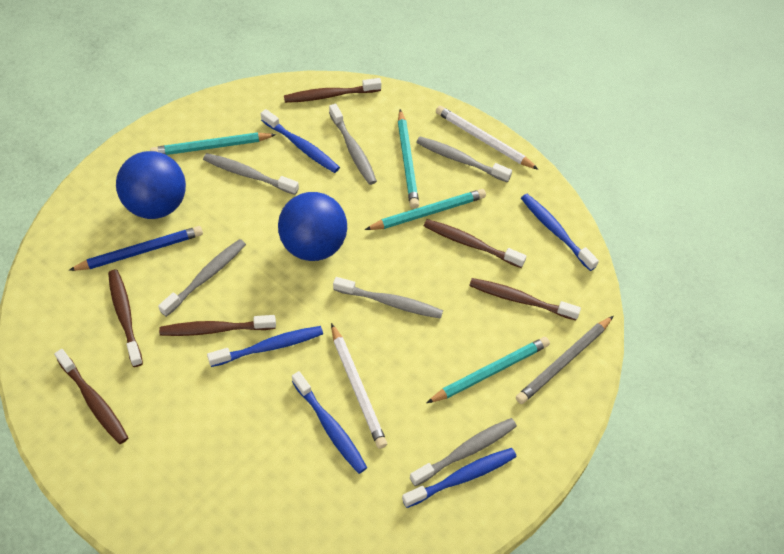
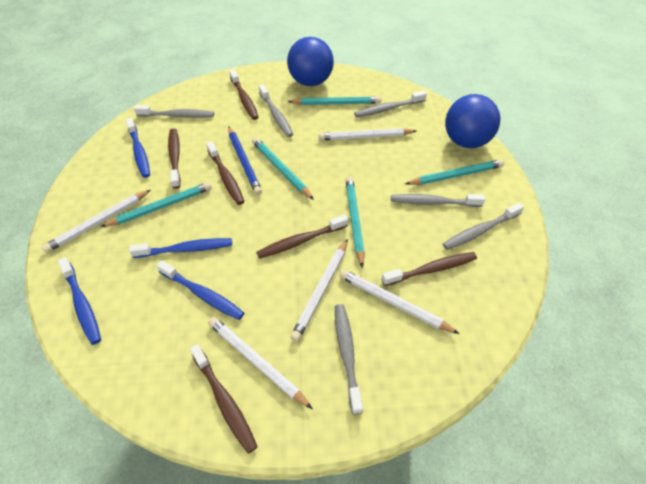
blue toothbrush: 5 -> 4
grey pencil: 1 -> 0
turquoise pencil: 4 -> 5
white pencil: 2 -> 5

